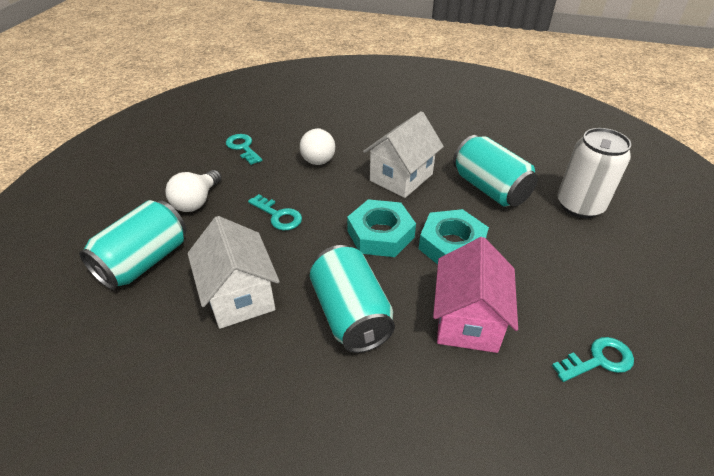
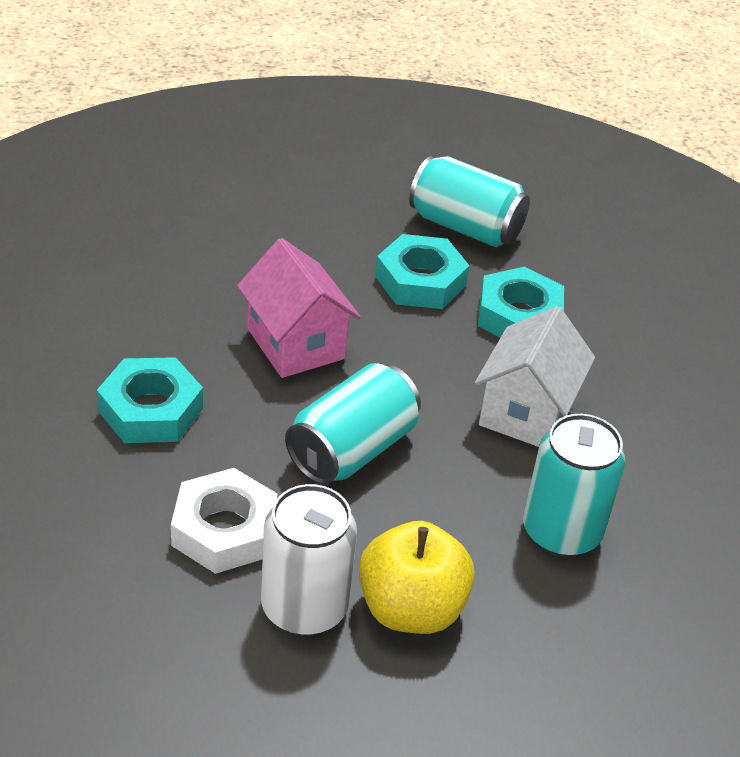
turquoise key: 3 -> 0
turquoise nut: 2 -> 3
white house: 2 -> 1
white light bulb: 2 -> 0
white nut: 0 -> 1
yellow apple: 0 -> 1

